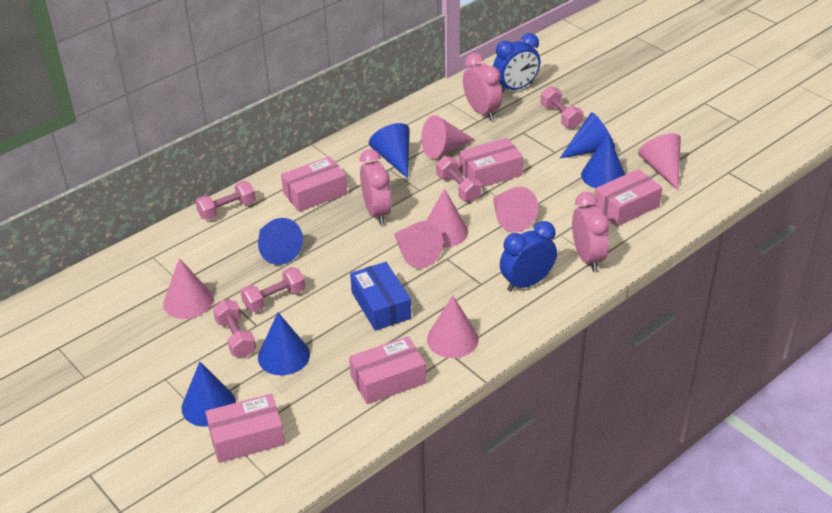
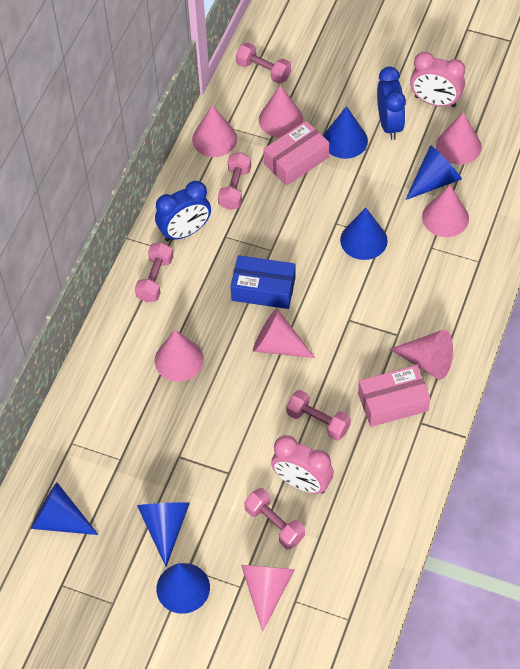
pink box: 5 -> 2
pink clock: 3 -> 2
pink cone: 7 -> 8

